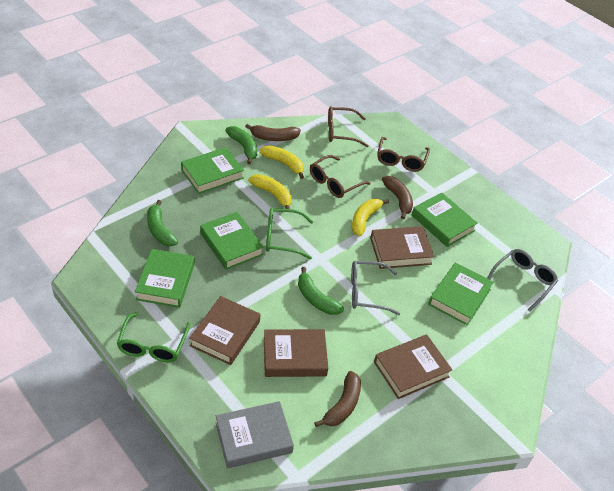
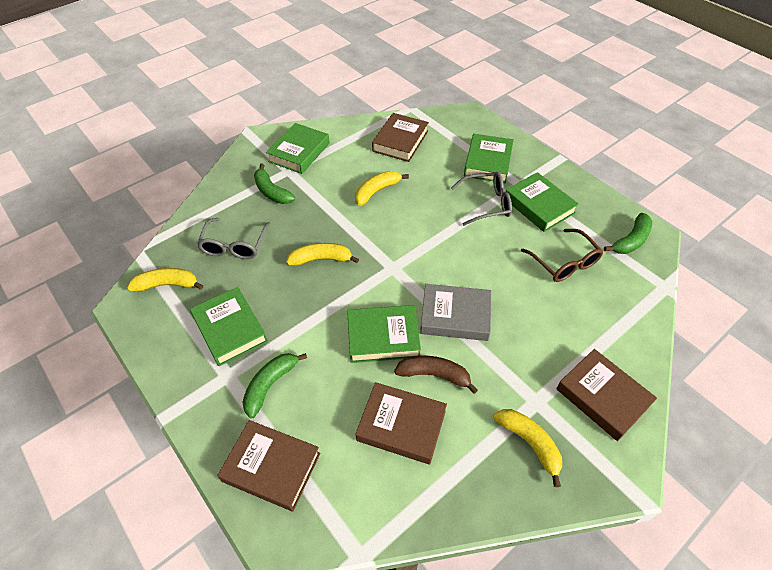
brown banana: 3 -> 1
brown glasses: 3 -> 1
green glasses: 2 -> 0
yellow banana: 3 -> 4

